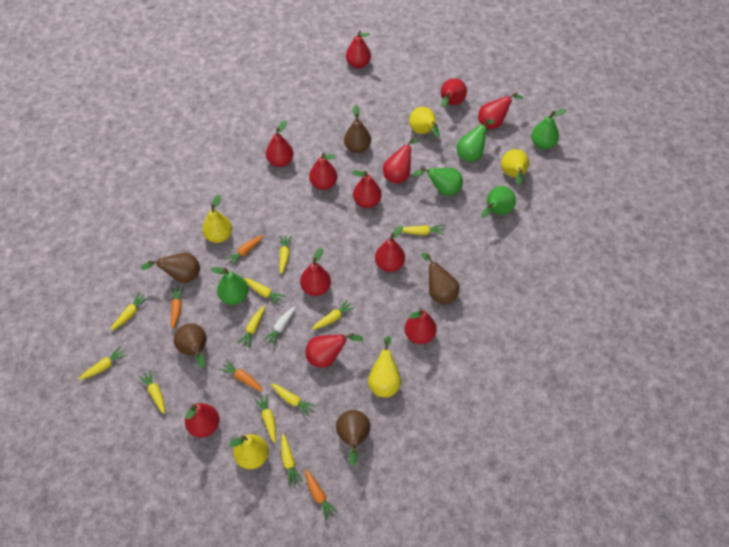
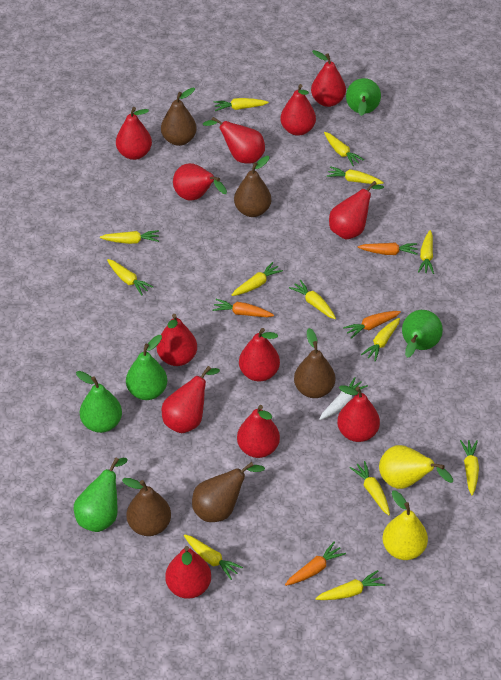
yellow carrot: 11 -> 13
yellow pear: 5 -> 2

